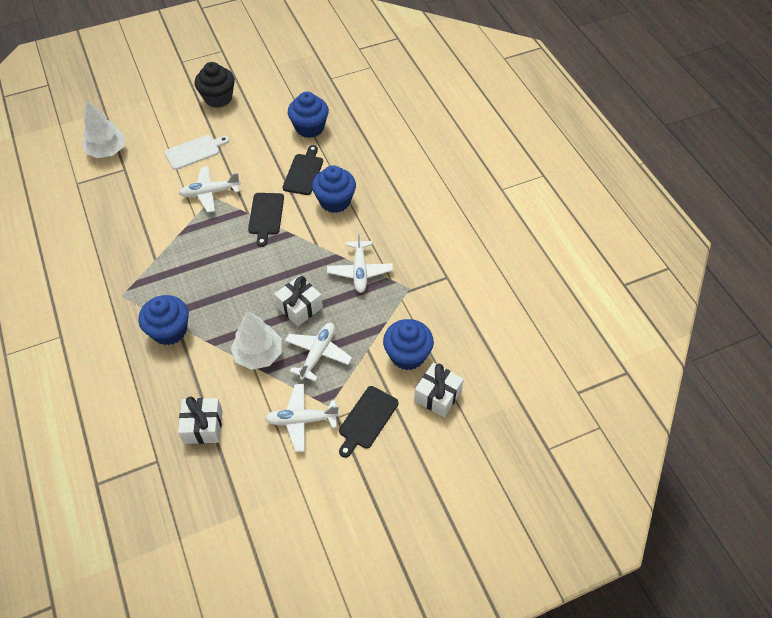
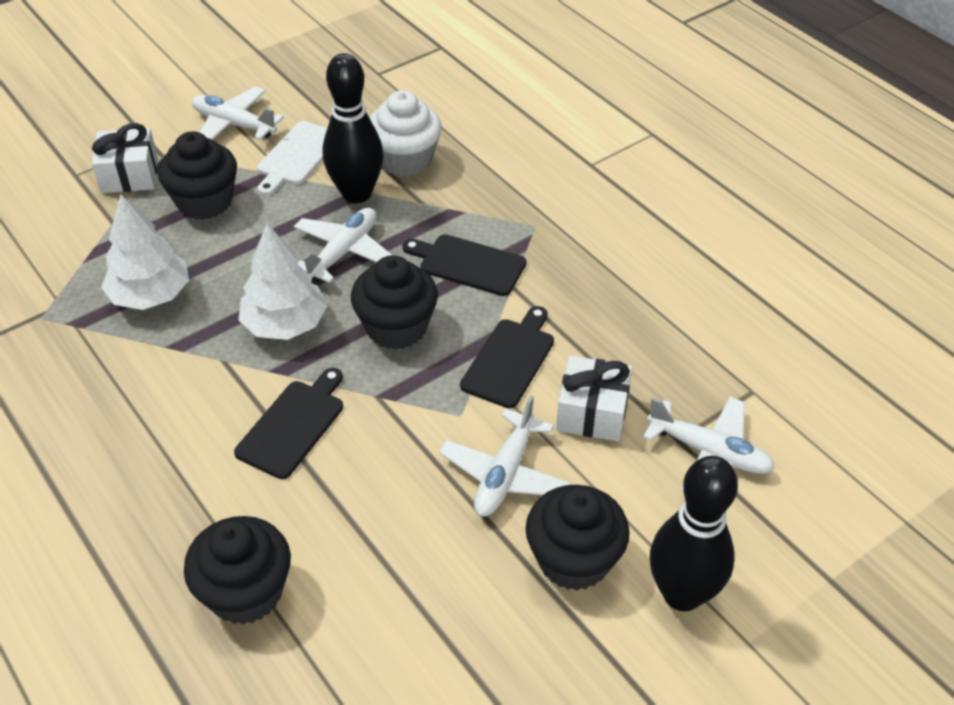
black bowling pin: 0 -> 2
black cupcake: 1 -> 4
blue cupcake: 4 -> 0
white cupcake: 0 -> 1
white gift: 3 -> 2

